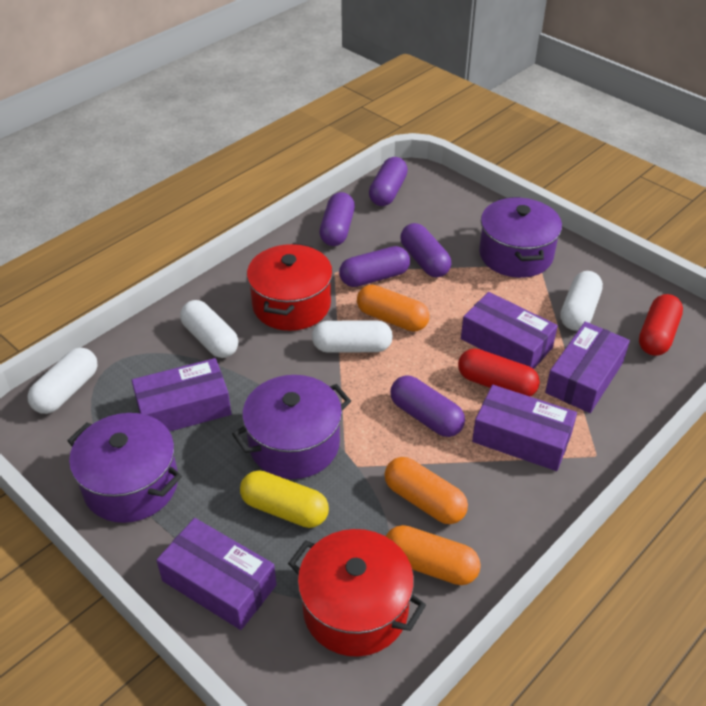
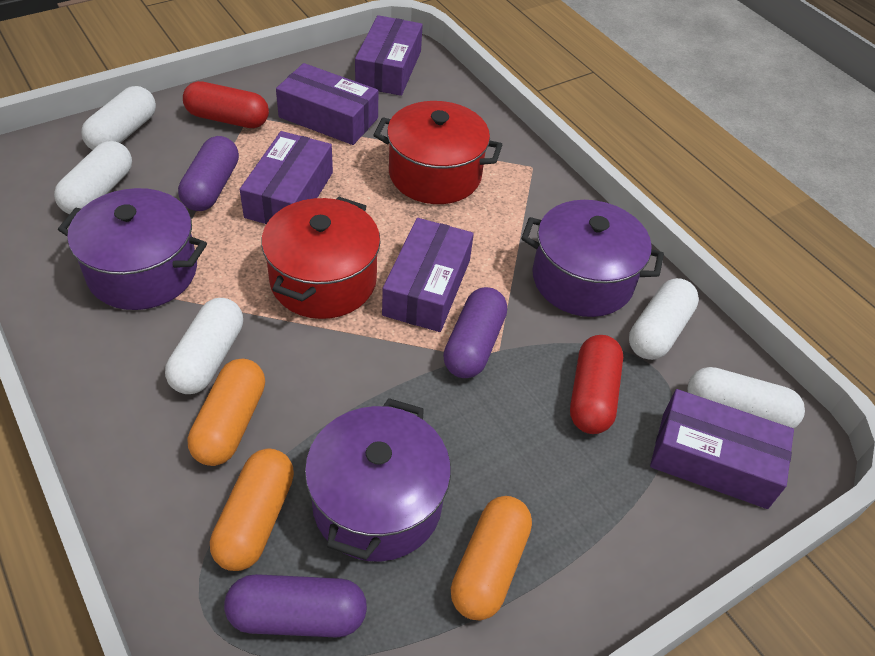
purple capsule: 5 -> 3
white capsule: 4 -> 5
yellow capsule: 1 -> 0

